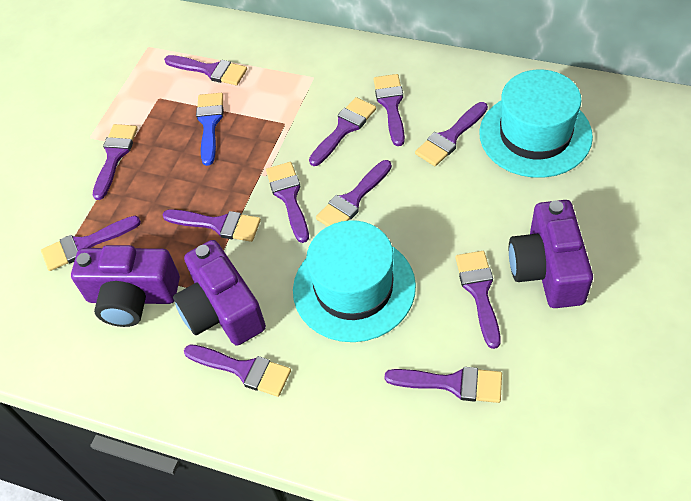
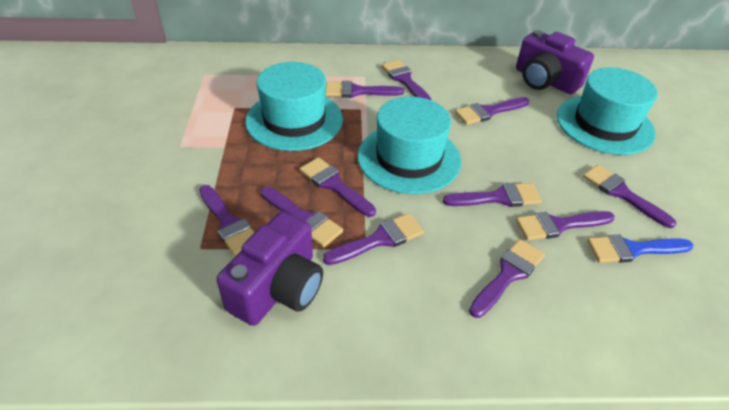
purple brush: 12 -> 11
purple camera: 3 -> 2
turquoise hat: 2 -> 3

